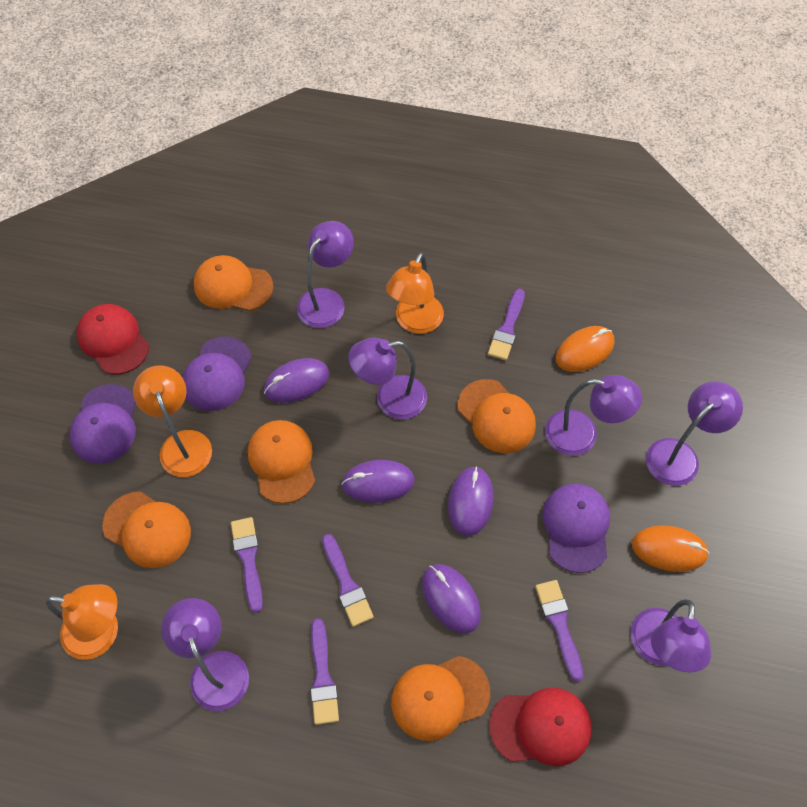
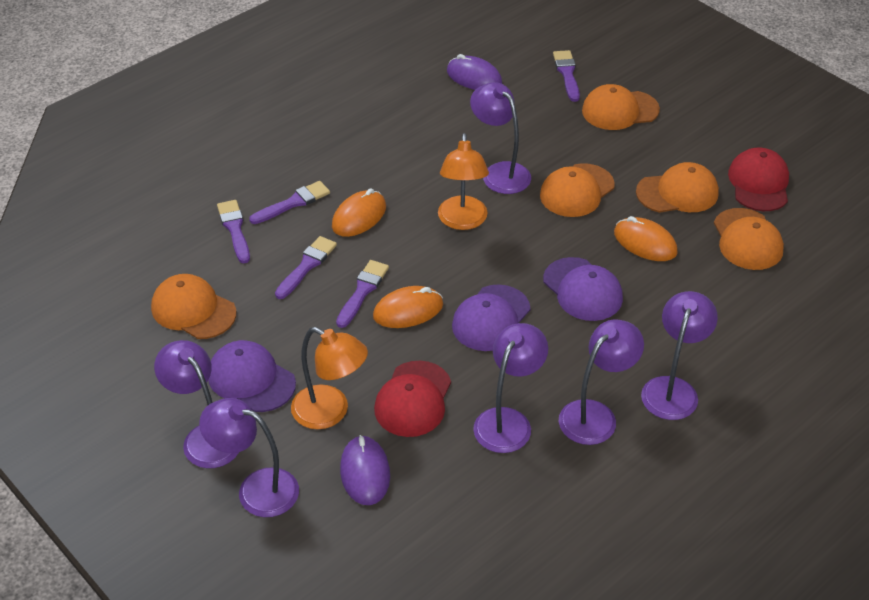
orange lamp: 3 -> 2
orange mouse: 2 -> 3
purple mouse: 4 -> 2

